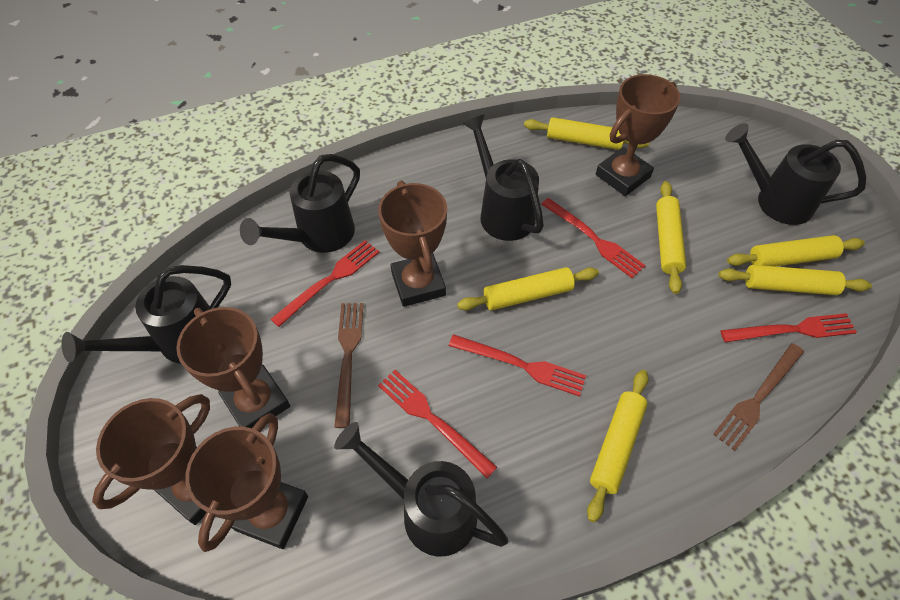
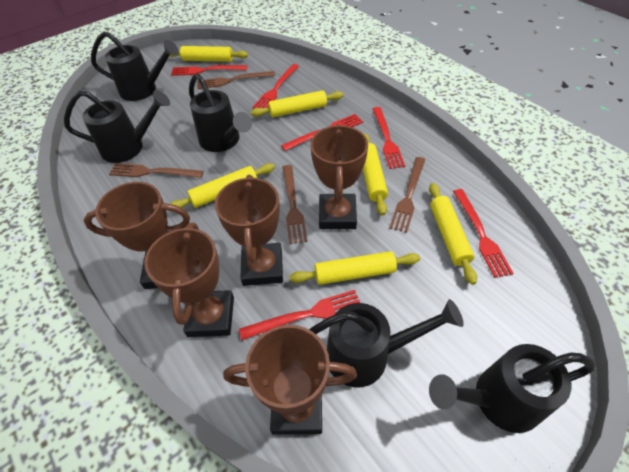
brown fork: 2 -> 4
red fork: 5 -> 6

